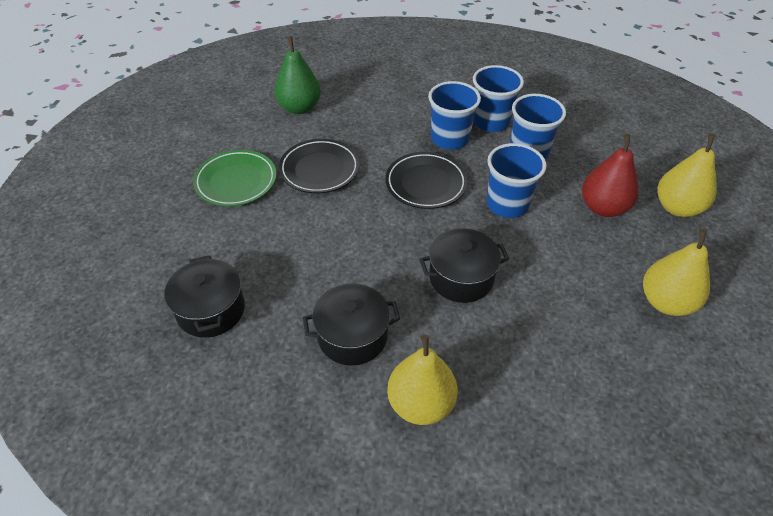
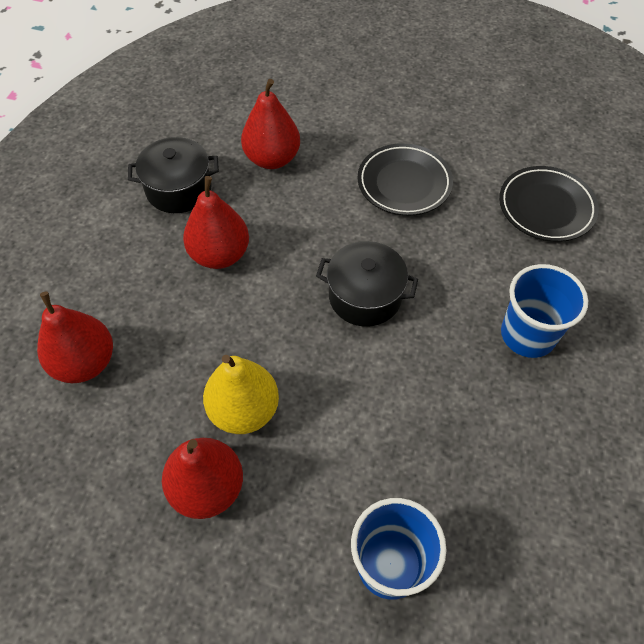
black pot: 3 -> 2
blue cup: 4 -> 2
green pear: 1 -> 0
green plate: 1 -> 0
red pear: 1 -> 4
yellow pear: 3 -> 1

